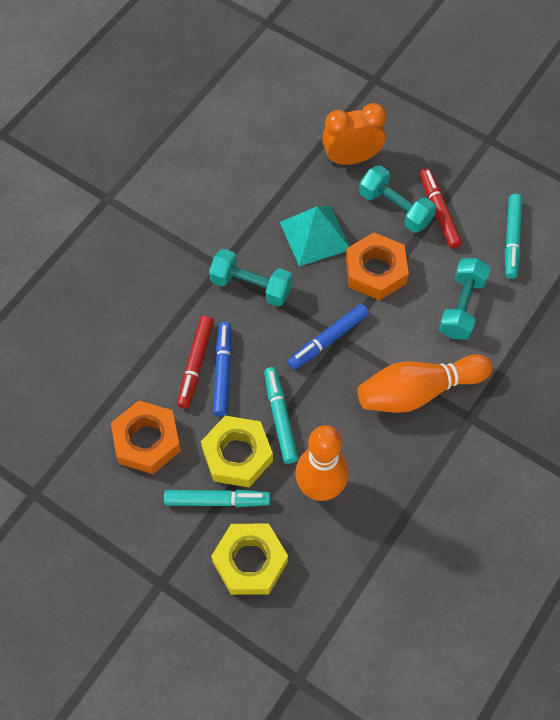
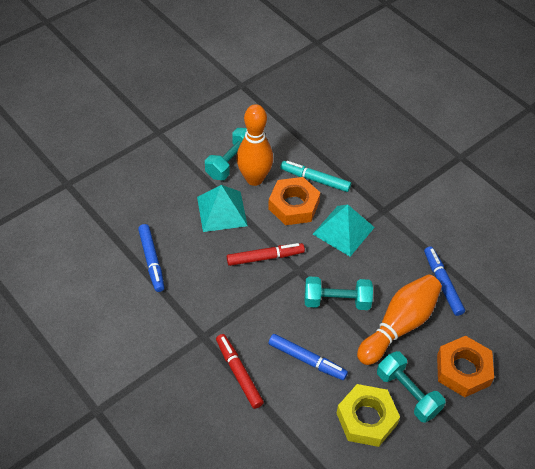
blue marker: 2 -> 3
orange clock: 1 -> 0
turquoise marker: 3 -> 1
turquoise pyramid: 1 -> 2
yellow nut: 2 -> 1

